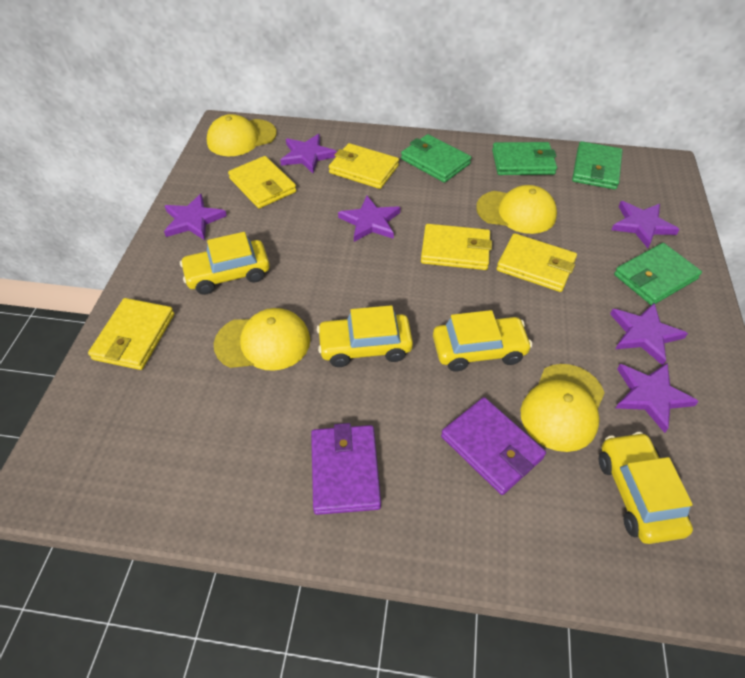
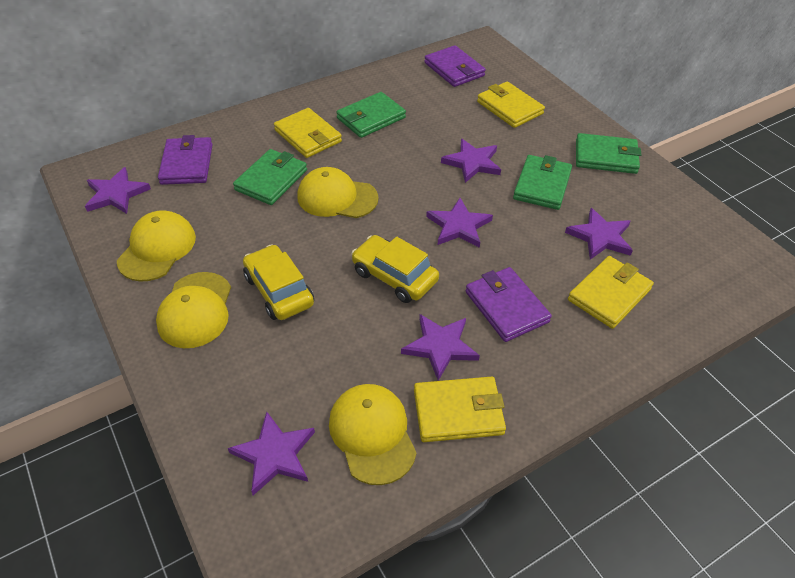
purple wallet: 2 -> 3
yellow car: 4 -> 2
yellow wallet: 5 -> 4

